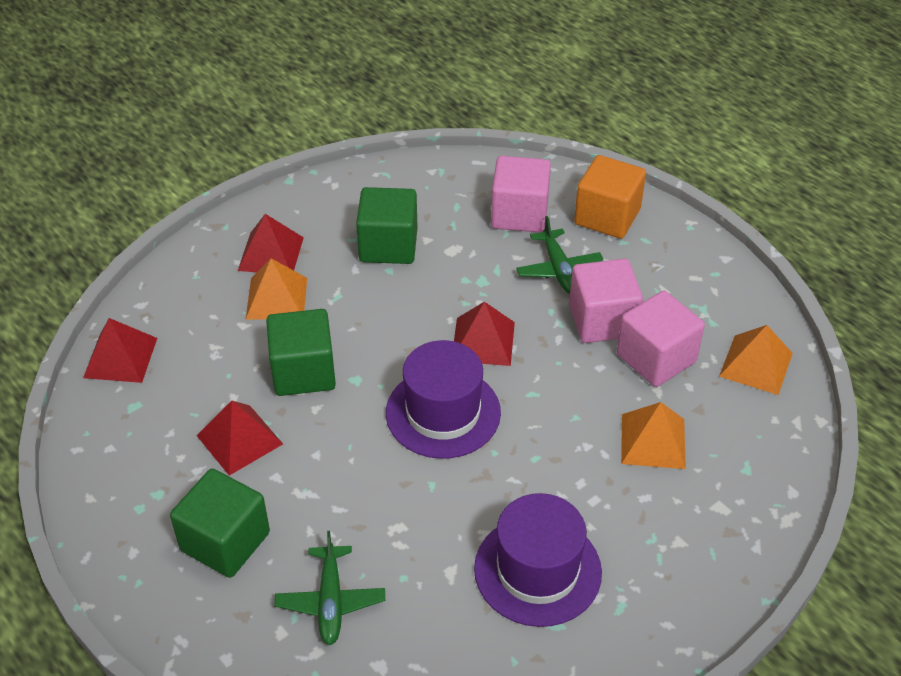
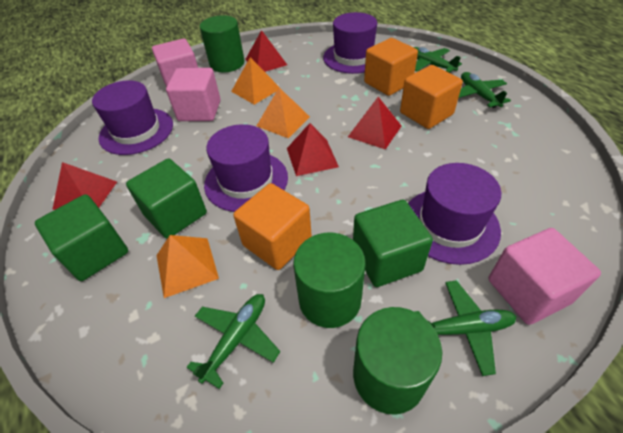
green cylinder: 0 -> 3
green plane: 2 -> 4
orange cube: 1 -> 3
purple hat: 2 -> 4

